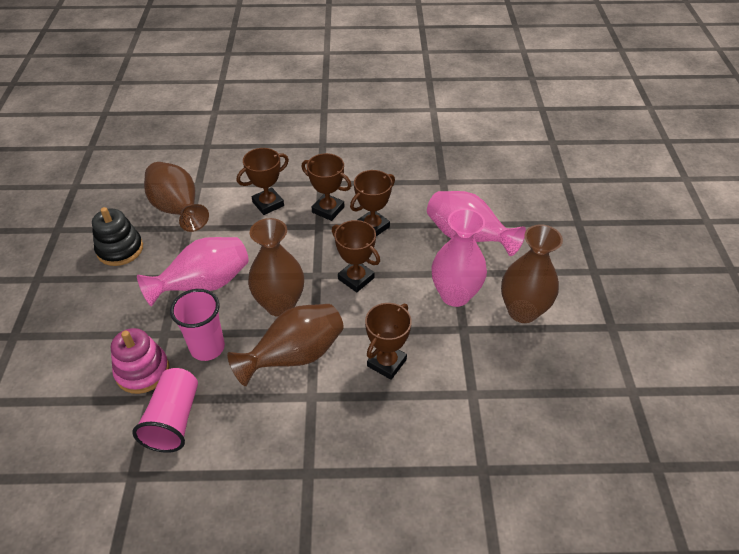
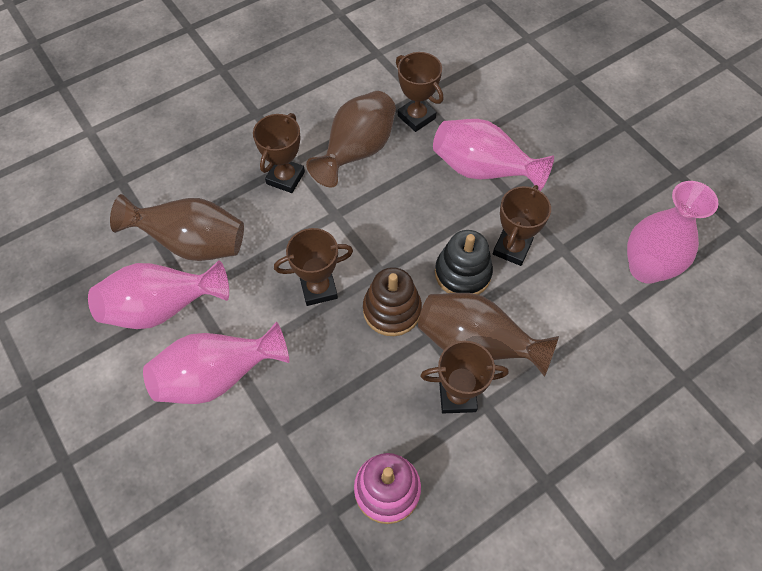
brown stacking toy: 0 -> 1
brown vase: 4 -> 3
pink cup: 2 -> 0
pink vase: 3 -> 4

